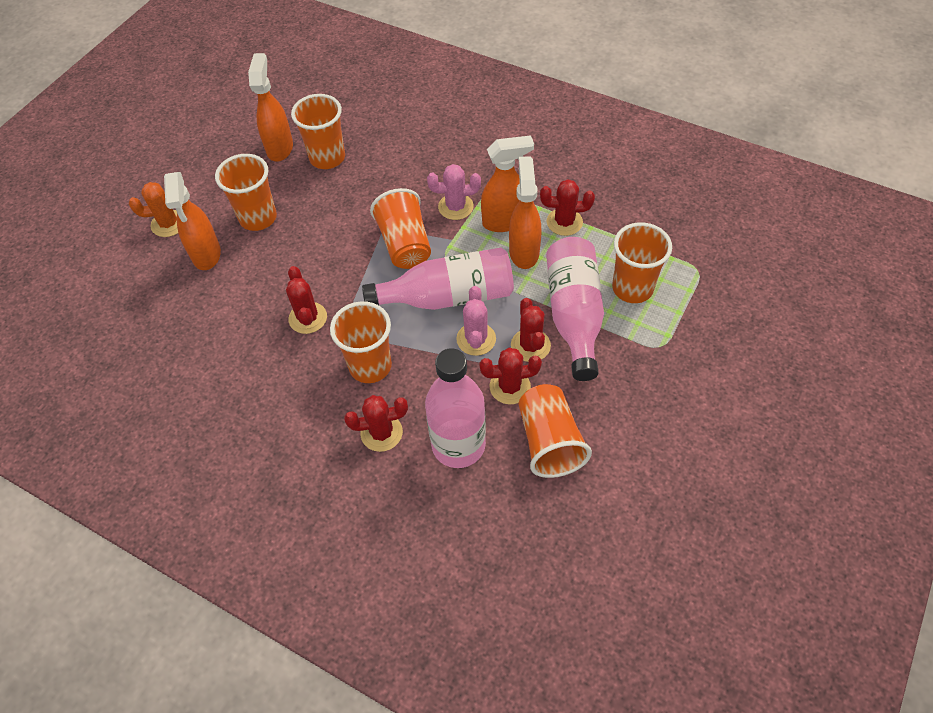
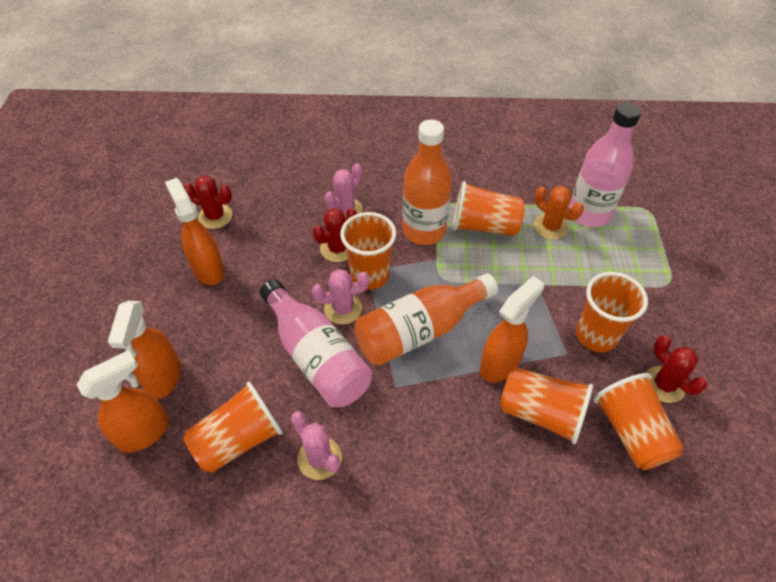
orange bottle: 0 -> 2
pink bottle: 3 -> 2
pink cactus: 2 -> 3
red cactus: 5 -> 3

